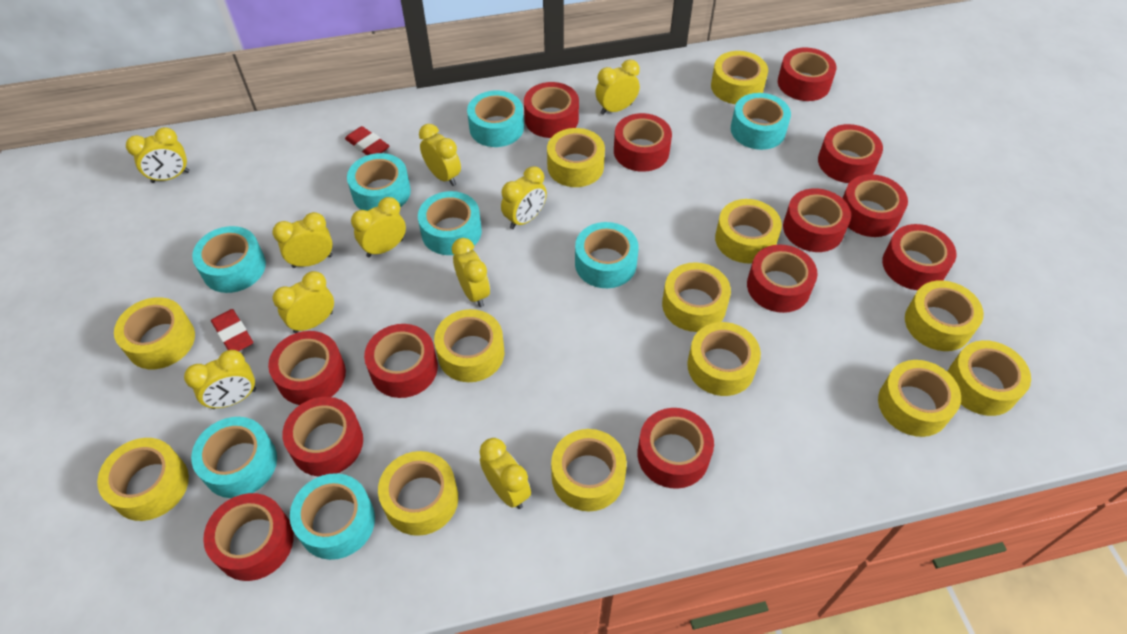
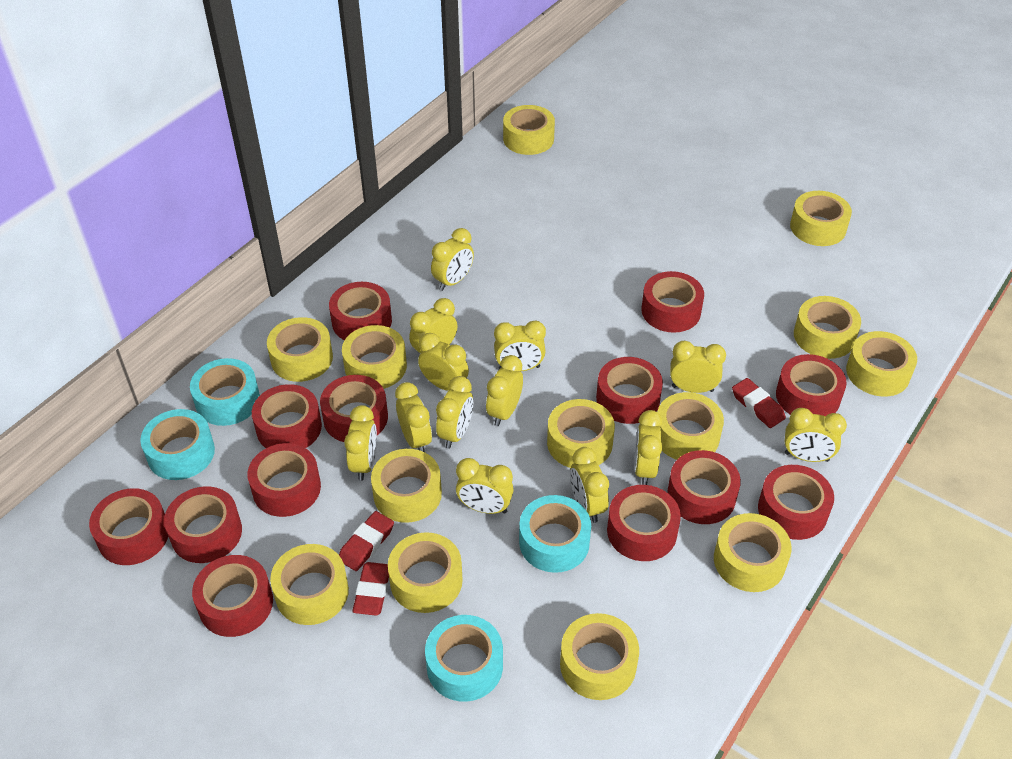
red eraser: 2 -> 3
turquoise tape: 8 -> 4
yellow clock: 10 -> 13

